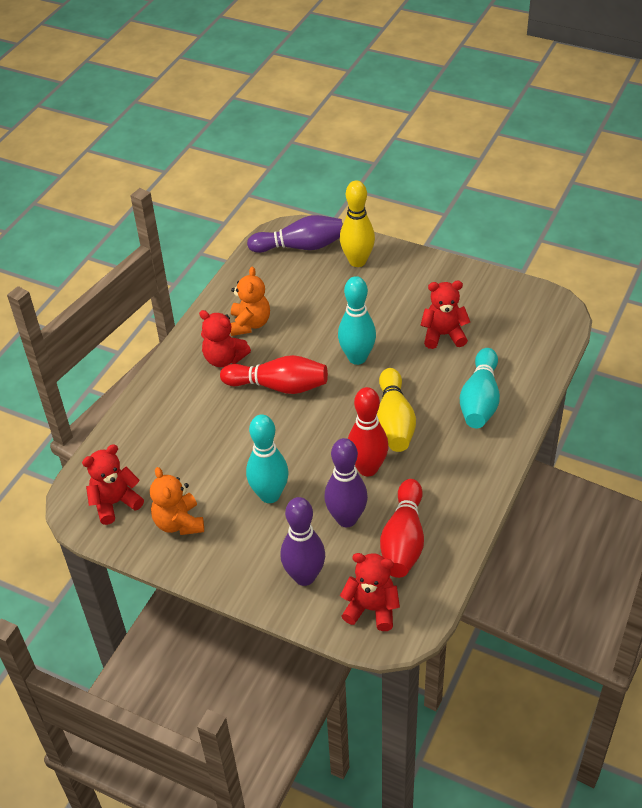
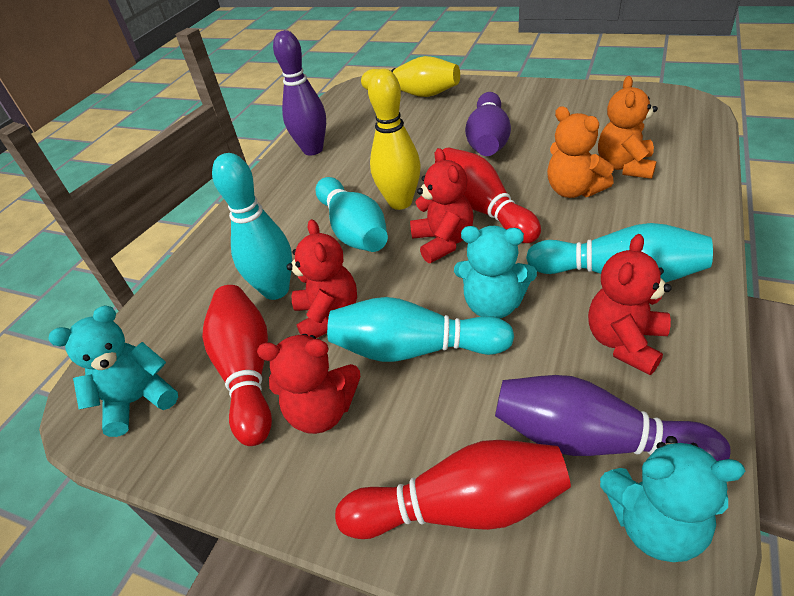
turquoise bowling pin: 3 -> 4
turquoise teddy bear: 0 -> 3

